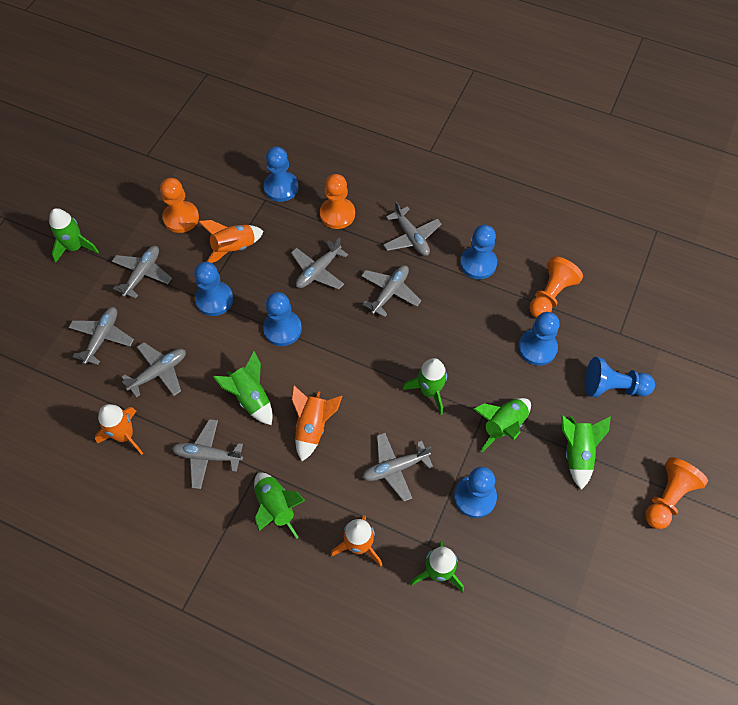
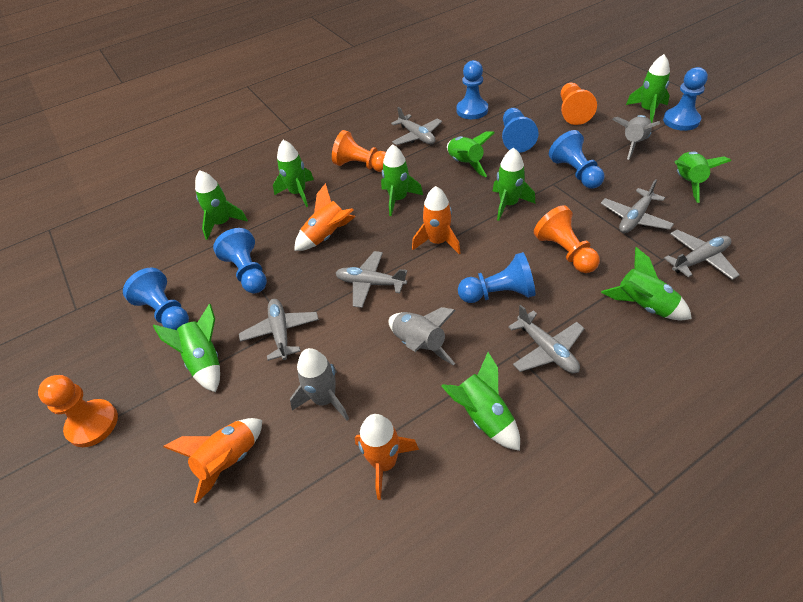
green rocket: 7 -> 10
grey plane: 8 -> 6
grey rocket: 0 -> 3

